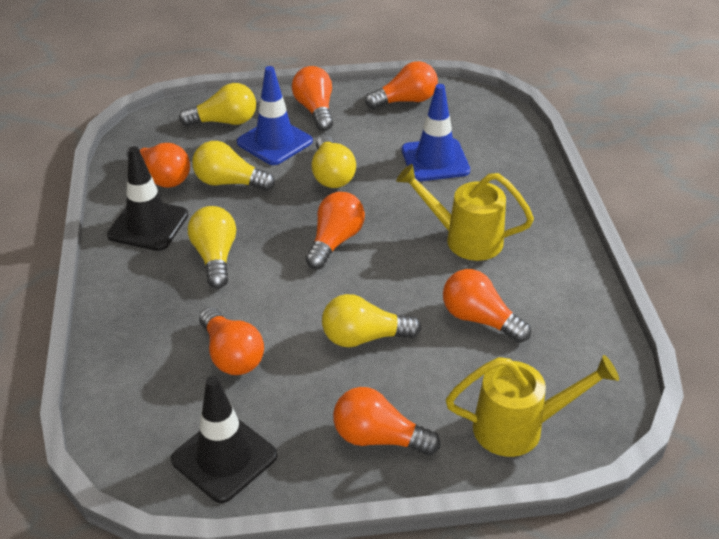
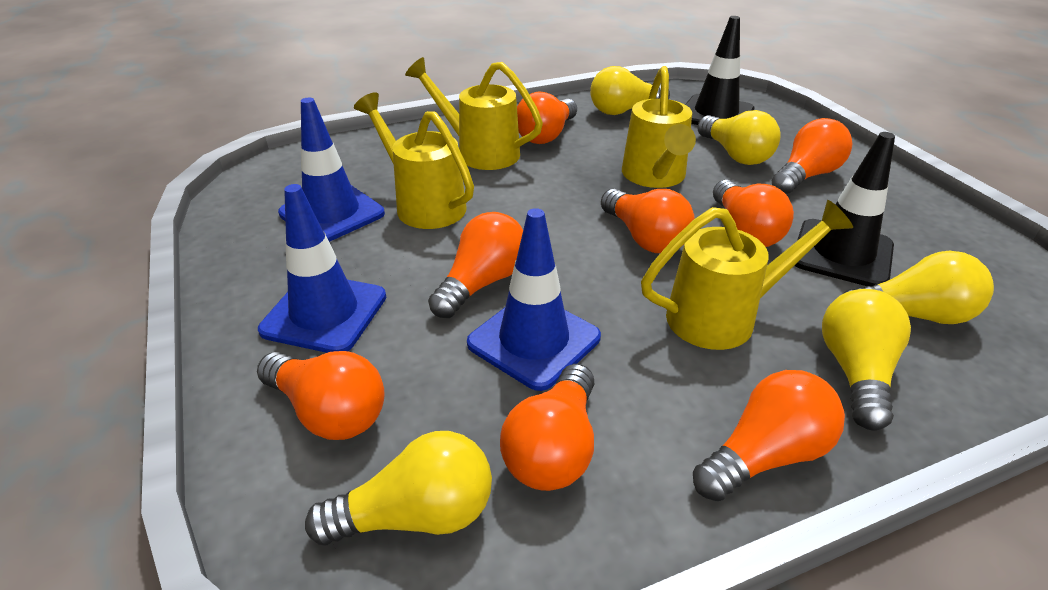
blue traffic cone: 2 -> 3
orange light bulb: 7 -> 8
yellow watering can: 2 -> 4

